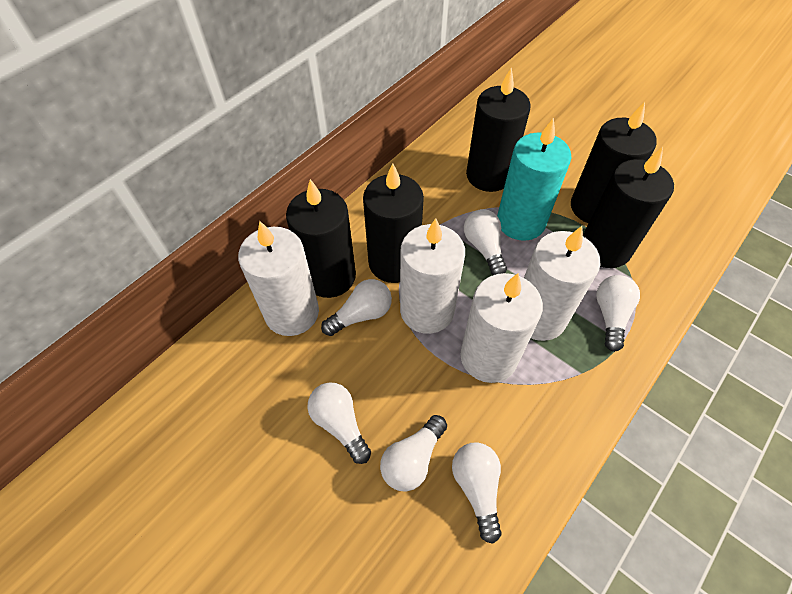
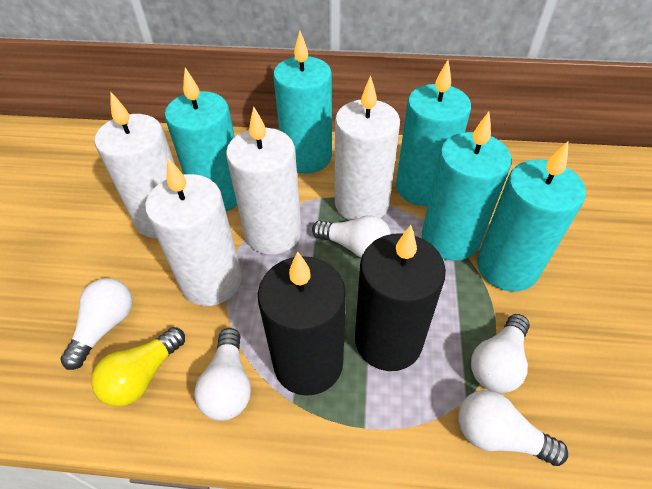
black candle: 5 -> 2
turquoise candle: 1 -> 5
white light bulb: 6 -> 5
yellow light bulb: 0 -> 1

